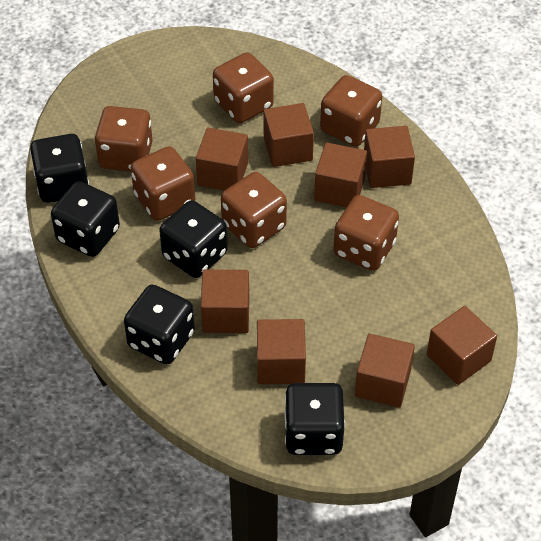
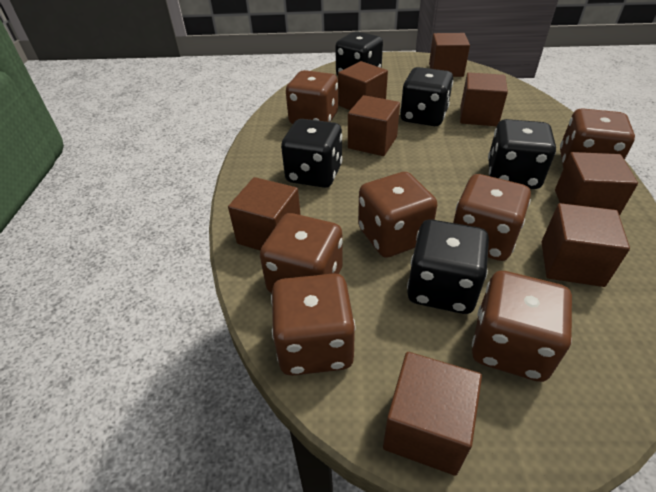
brown dice: 6 -> 7

